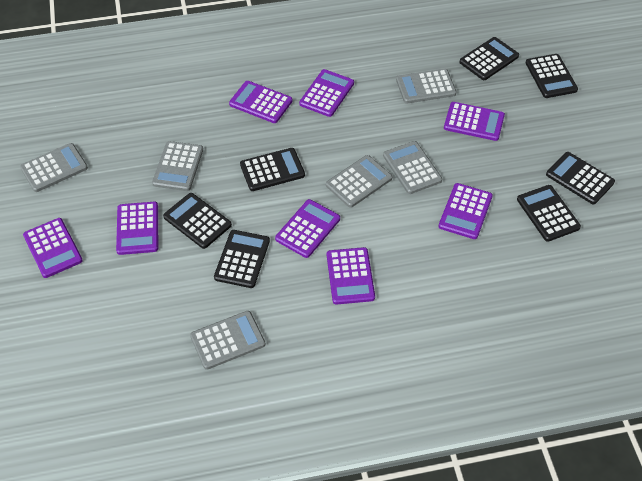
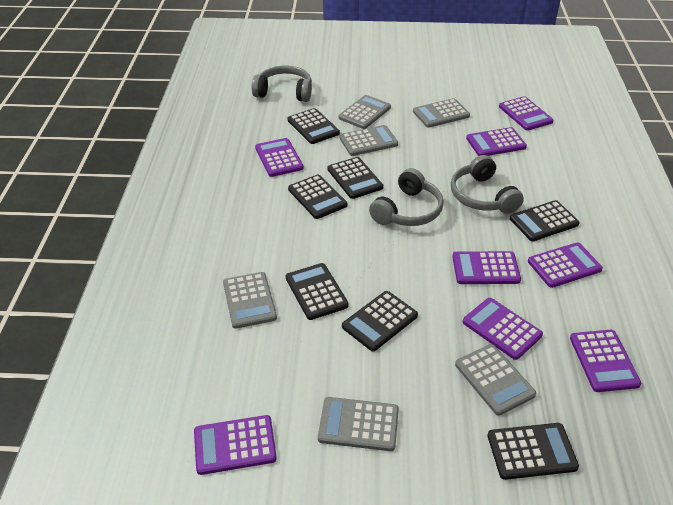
grey headphones: 0 -> 3

